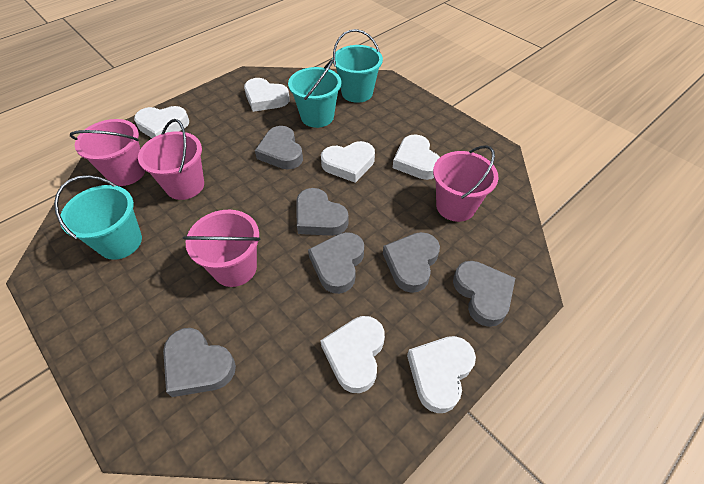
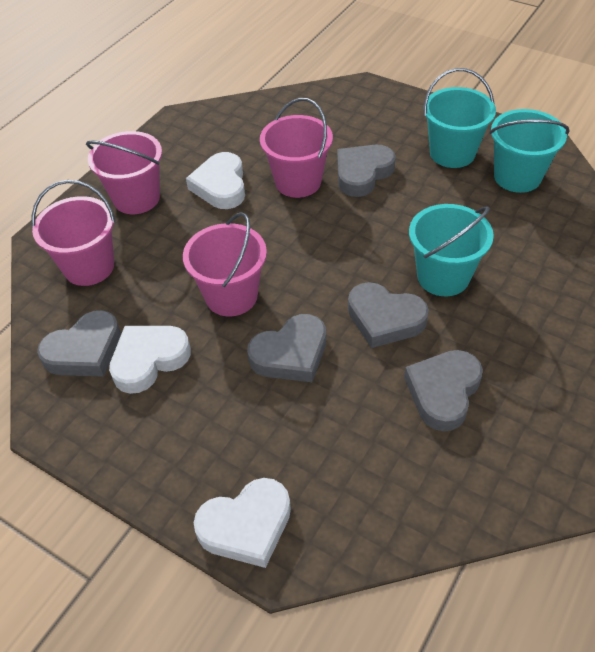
grey heart: 6 -> 5
white heart: 6 -> 3

